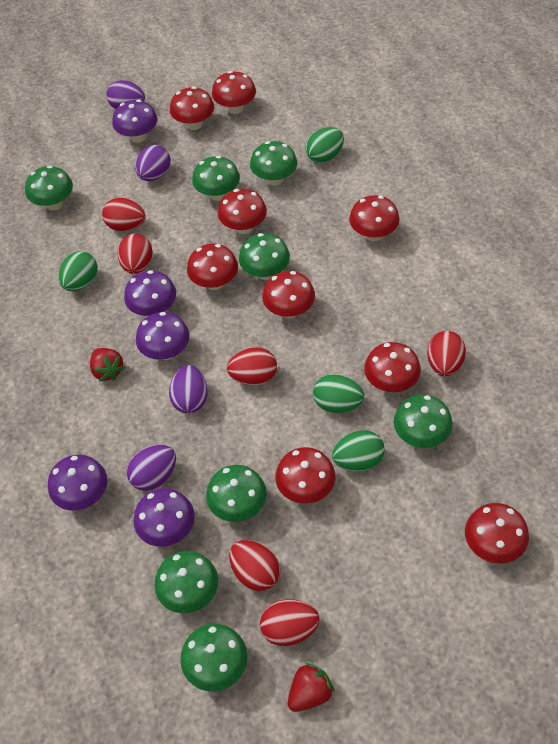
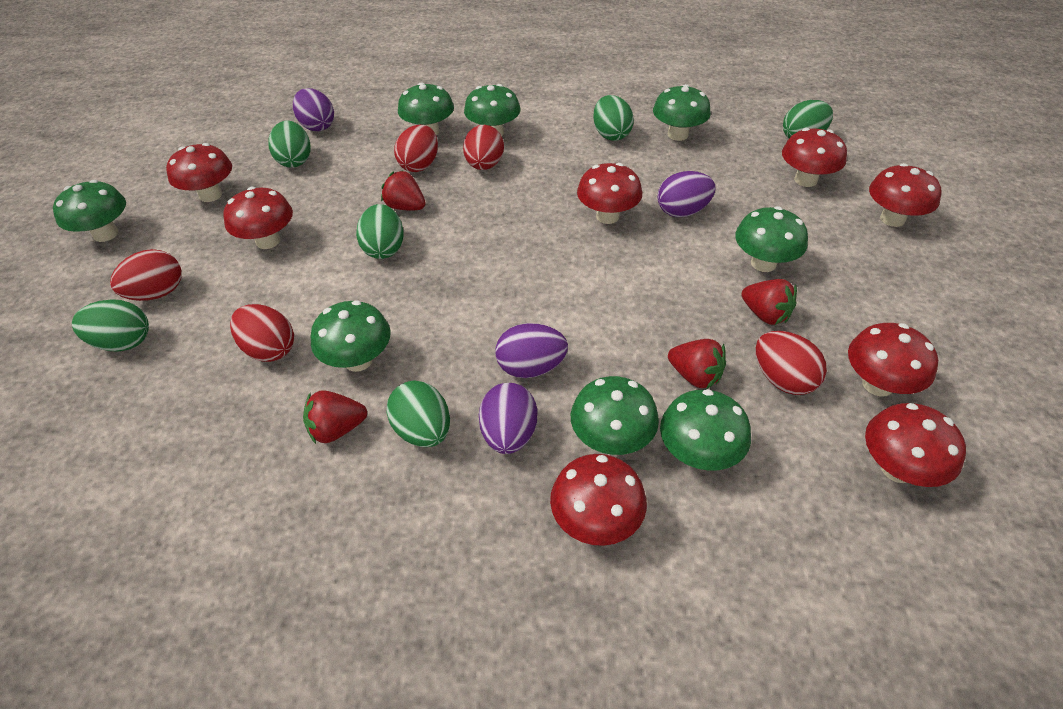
green egg: 4 -> 6
purple mushroom: 5 -> 0
red egg: 6 -> 5
red mushroom: 9 -> 8
red strawberry: 2 -> 4

